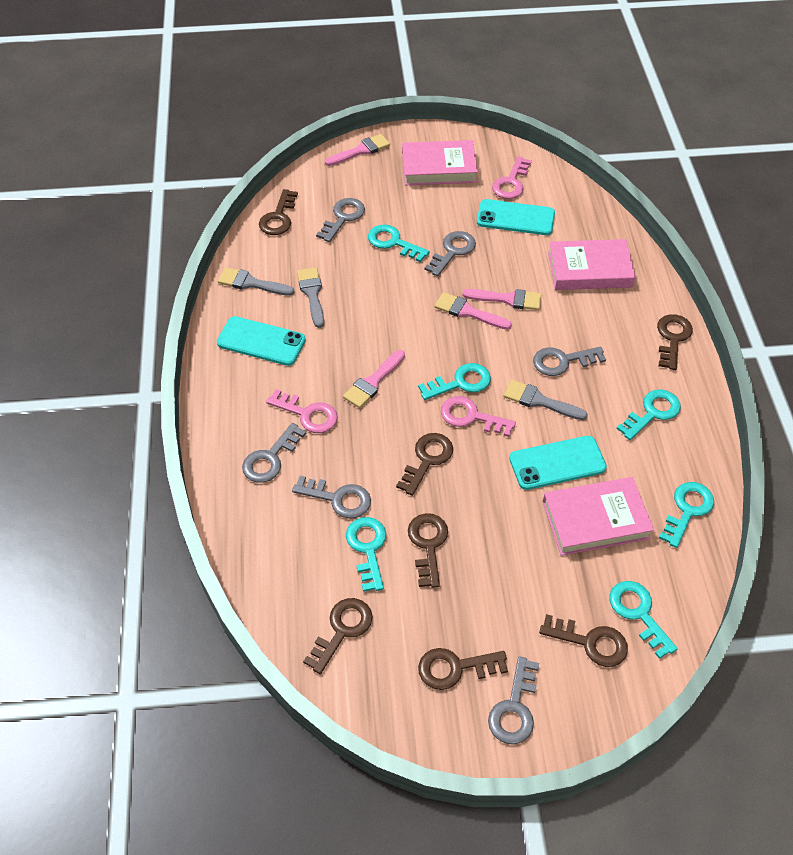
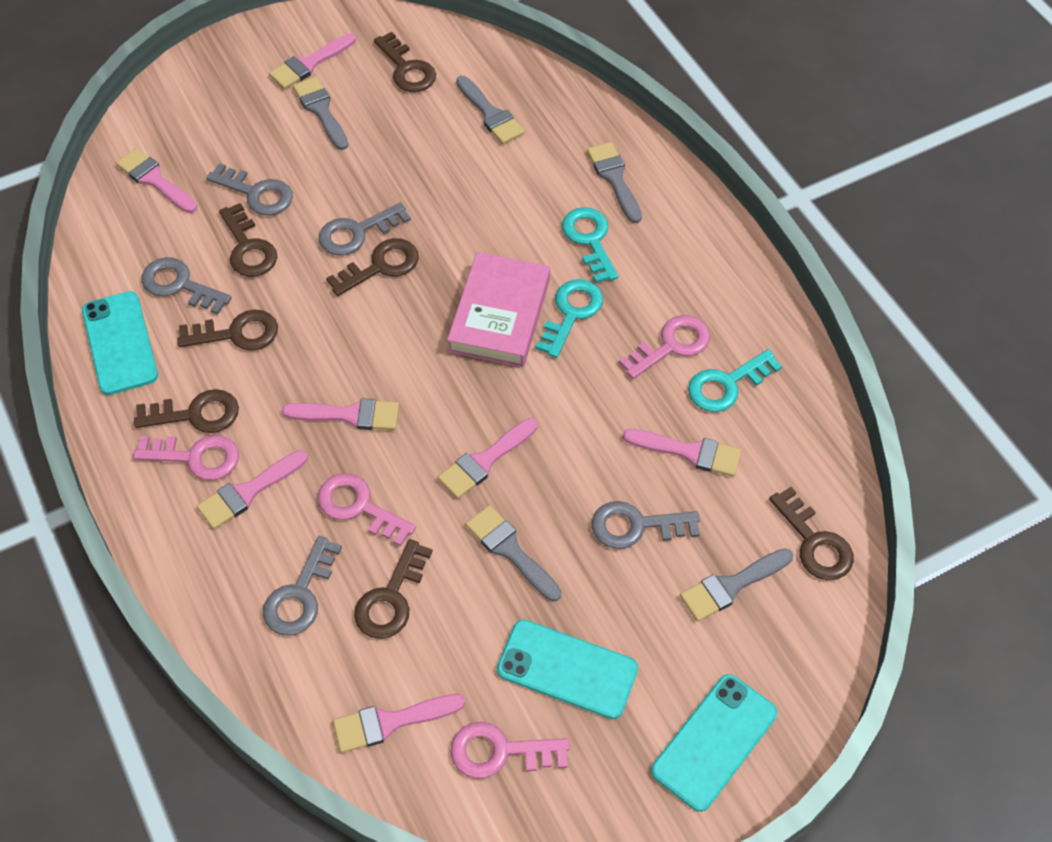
grey brush: 3 -> 5
grey key: 6 -> 5
pink book: 3 -> 1
pink brush: 4 -> 7
pink key: 3 -> 4
turquoise key: 6 -> 3

